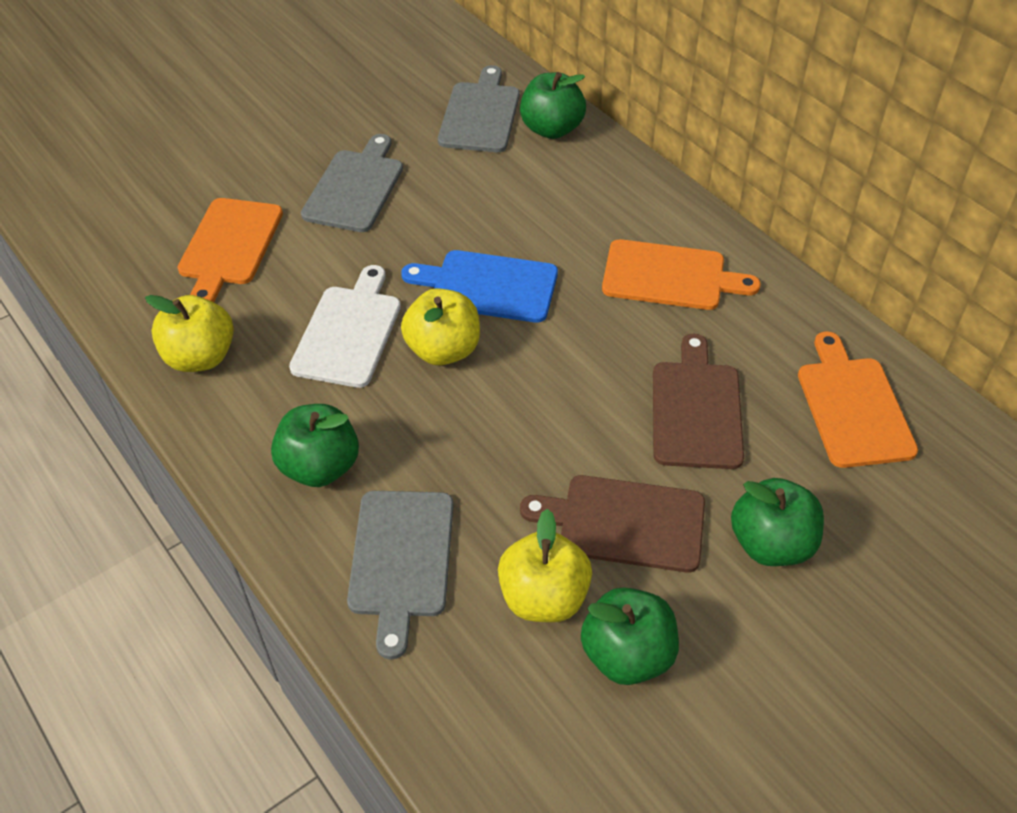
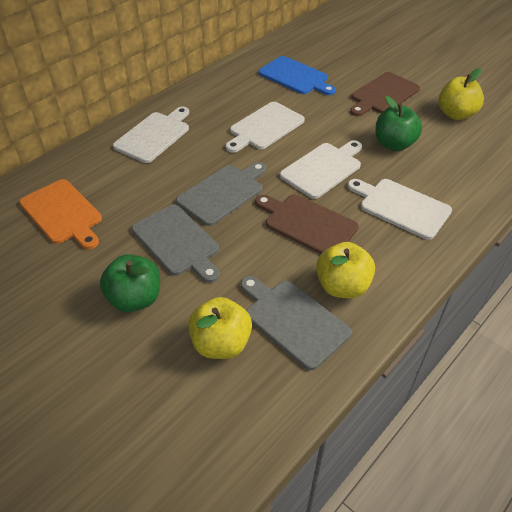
green apple: 4 -> 2
orange cutting board: 3 -> 1
white cutting board: 1 -> 4

